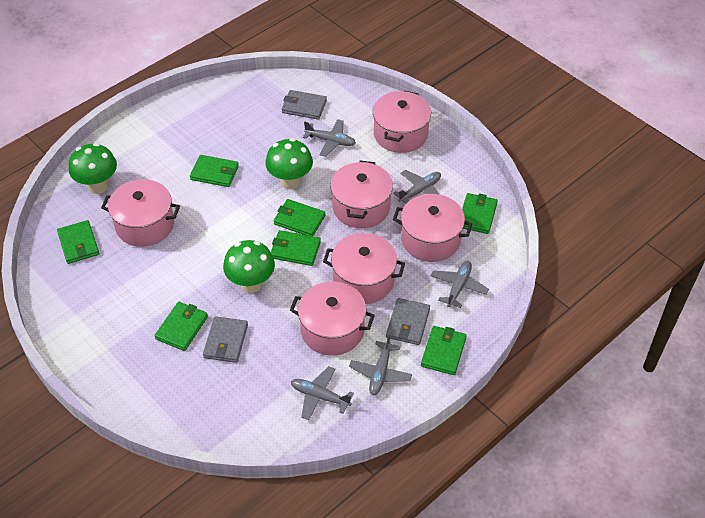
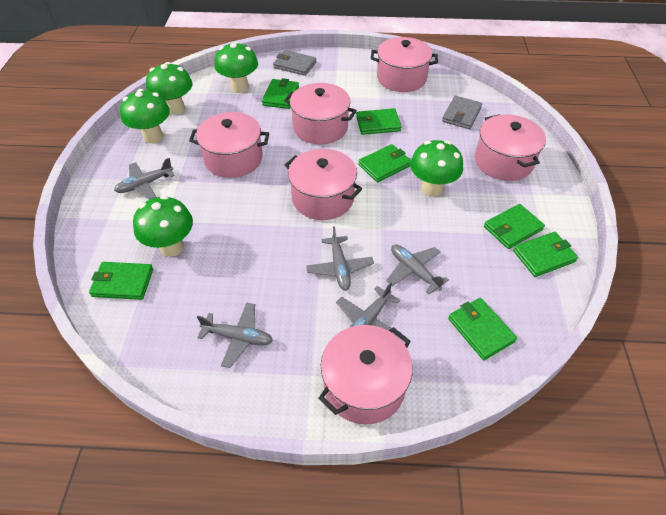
green mushroom: 3 -> 5
grey wallet: 3 -> 2

